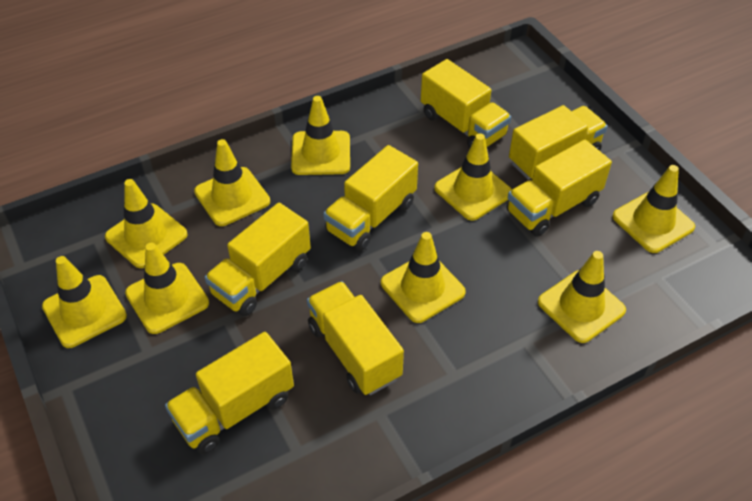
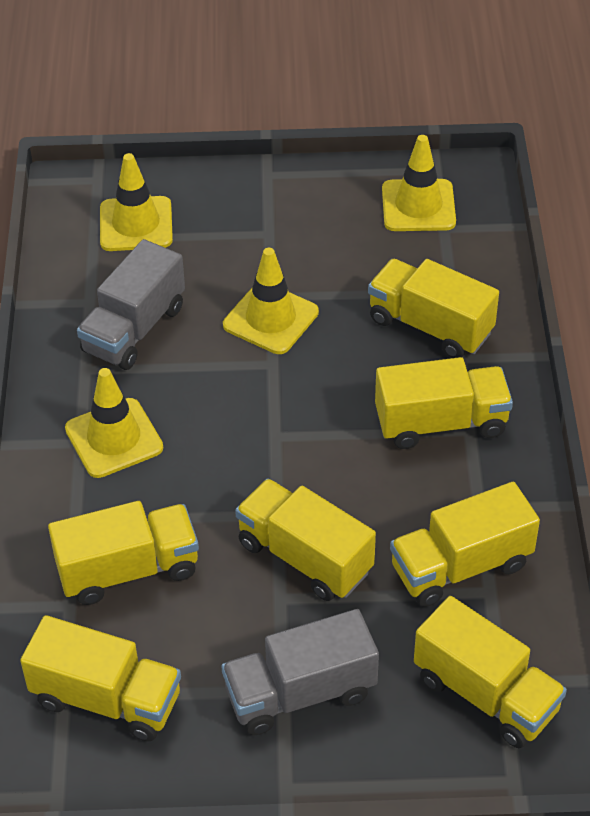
grey truck: 0 -> 2
yellow traffic cone: 9 -> 4

